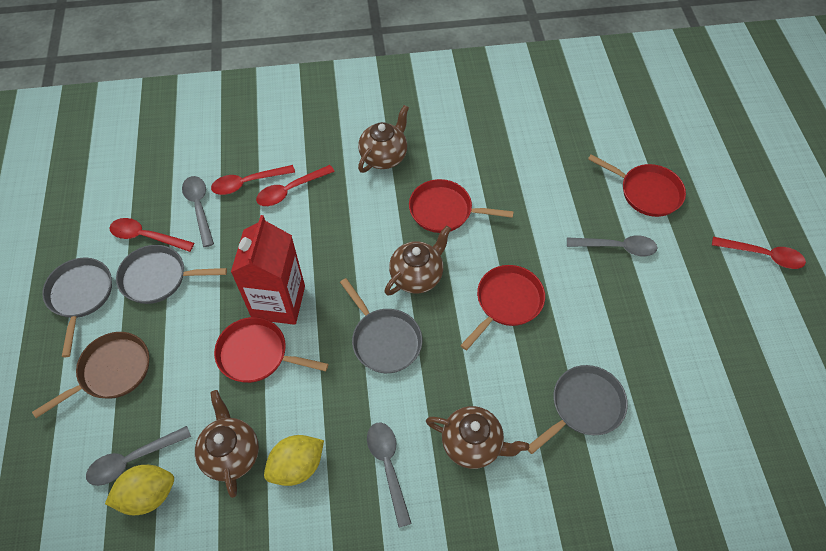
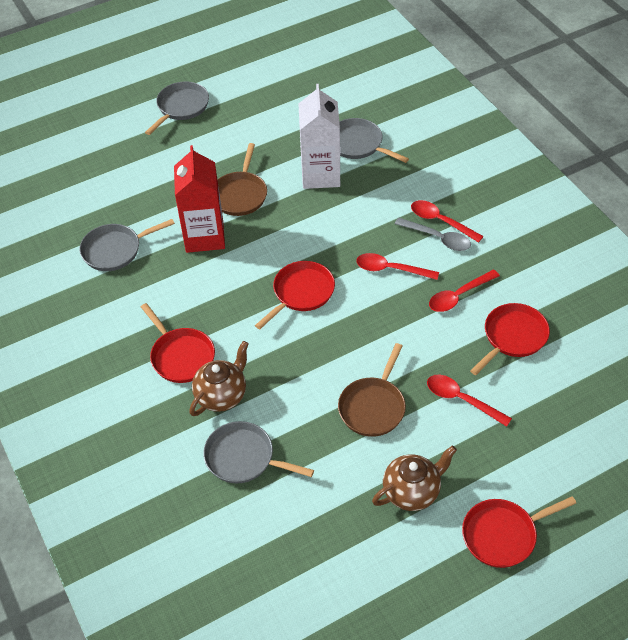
brown pan: 1 -> 2
brown teapot: 4 -> 2
grey spoon: 4 -> 1
white carton: 0 -> 1
yellow lemon: 2 -> 0

